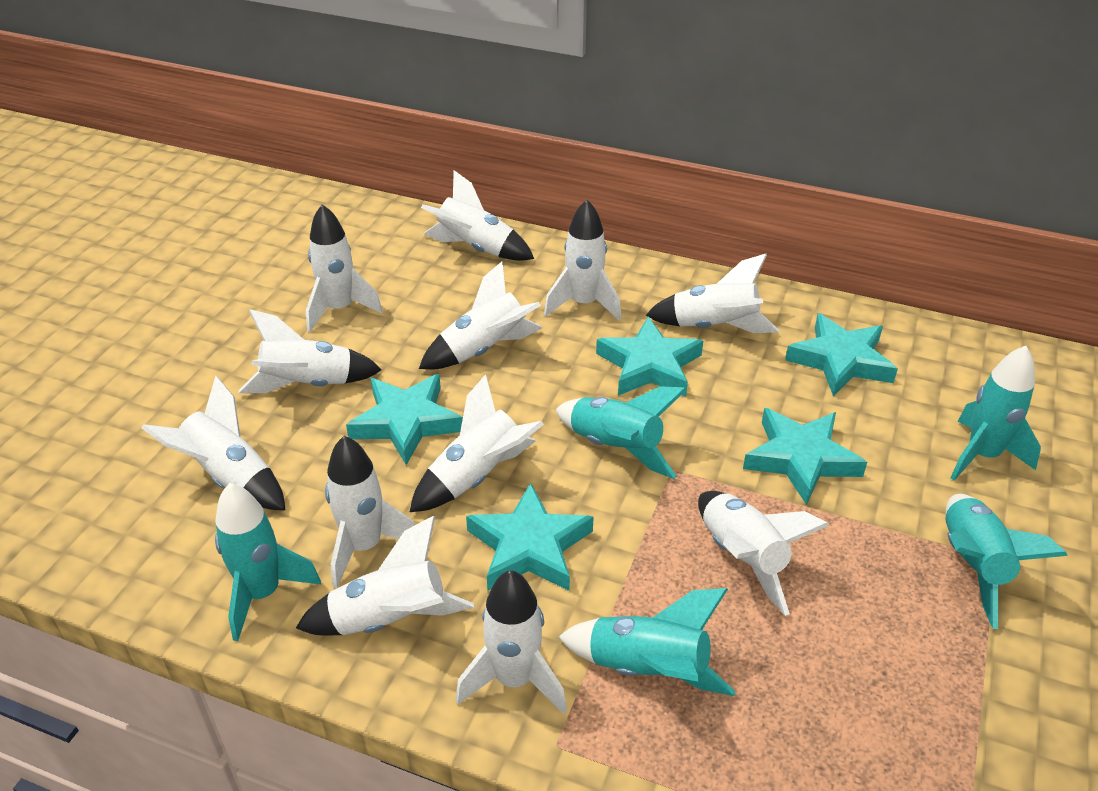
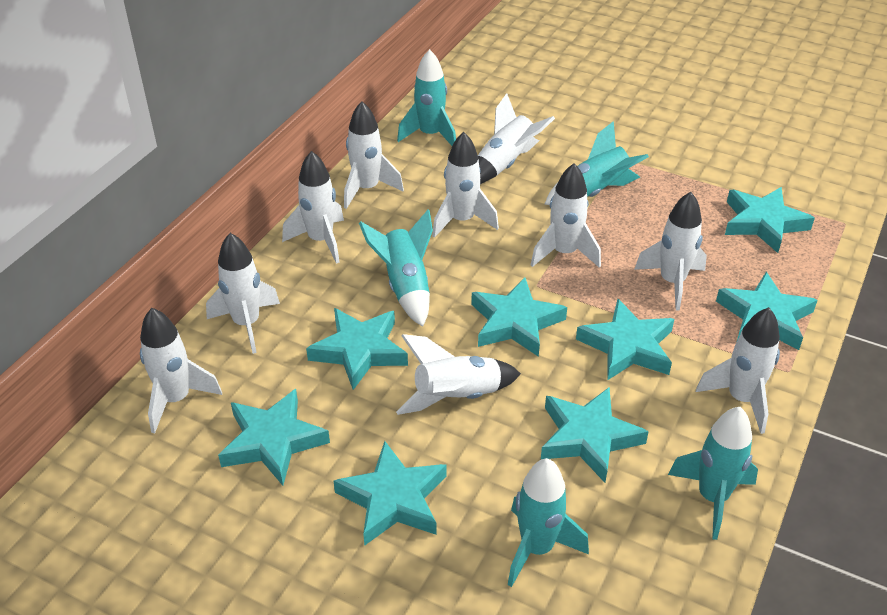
turquoise star: 5 -> 8
white rocket: 12 -> 10

